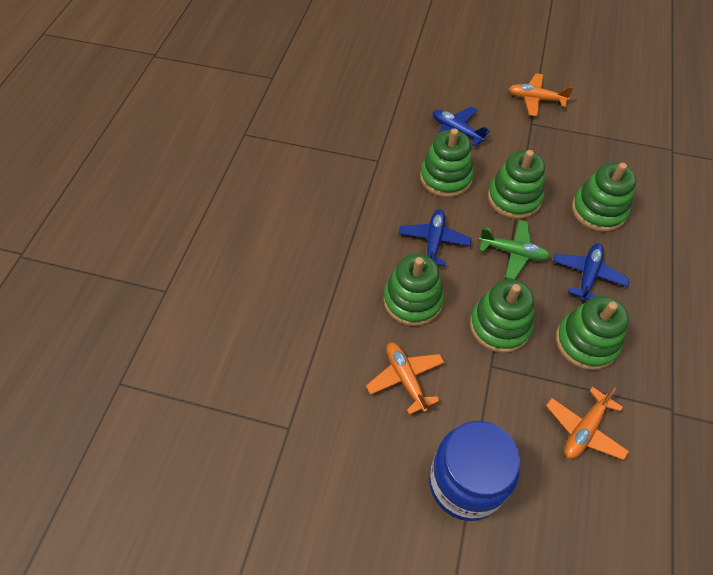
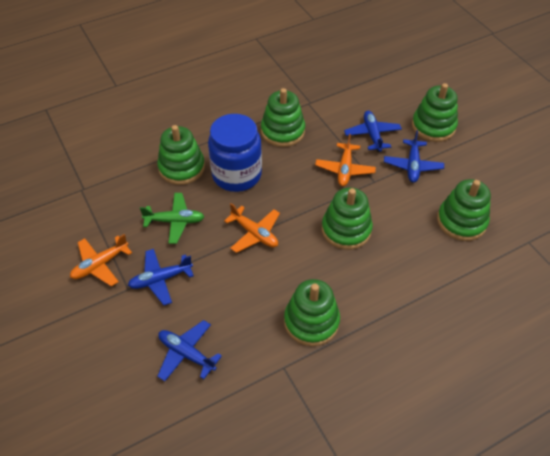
blue plane: 3 -> 4

